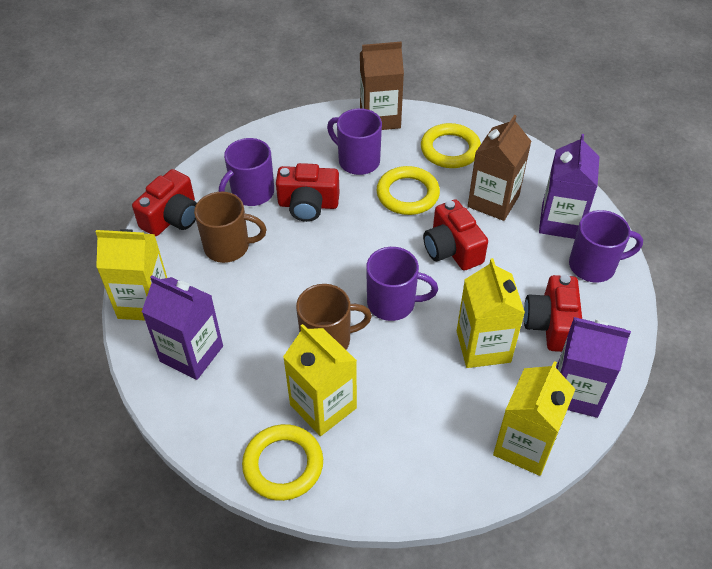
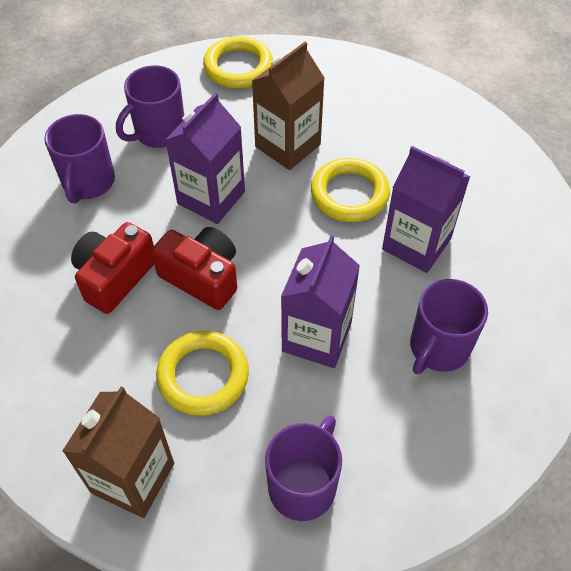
brown mug: 2 -> 0
red camera: 4 -> 2
yellow carton: 4 -> 0

